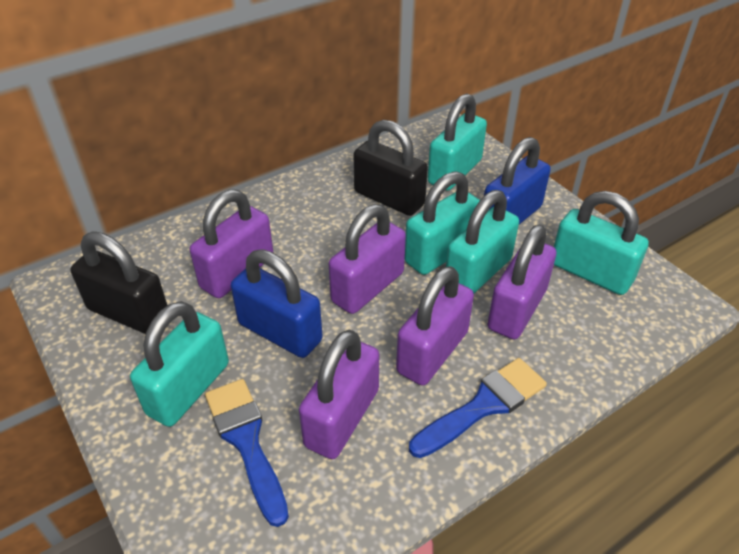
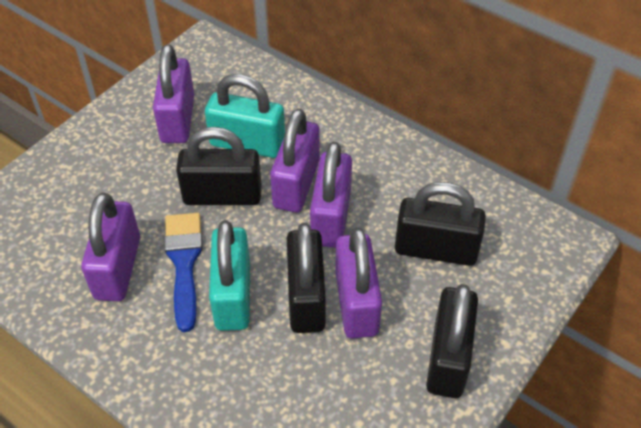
black padlock: 2 -> 4
blue brush: 2 -> 1
blue padlock: 2 -> 0
turquoise padlock: 5 -> 2

